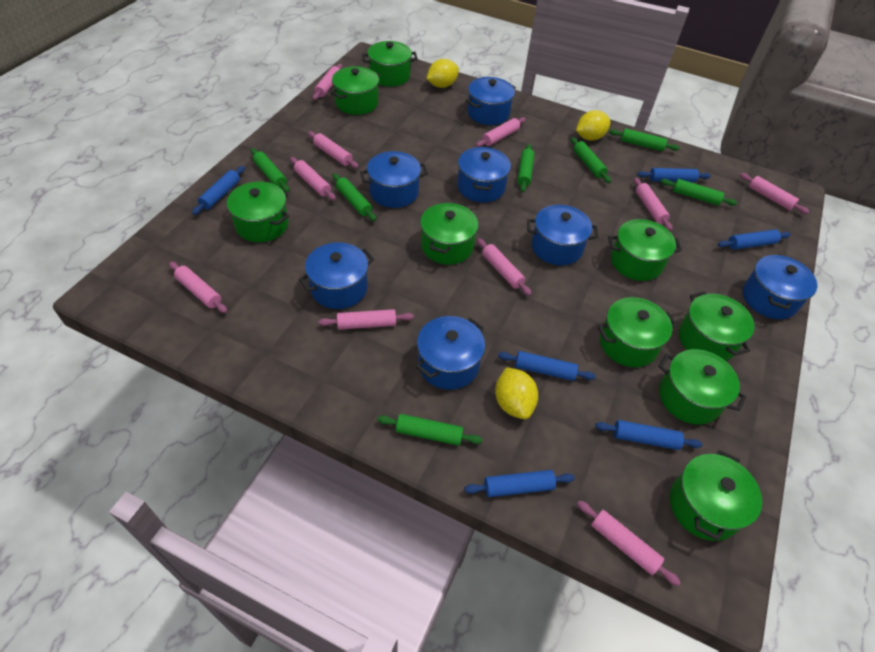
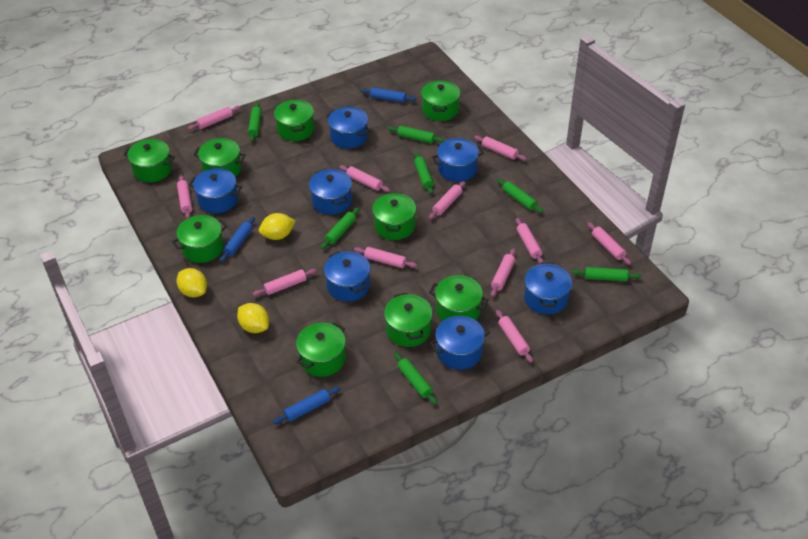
blue rolling pin: 6 -> 3
pink rolling pin: 10 -> 11

